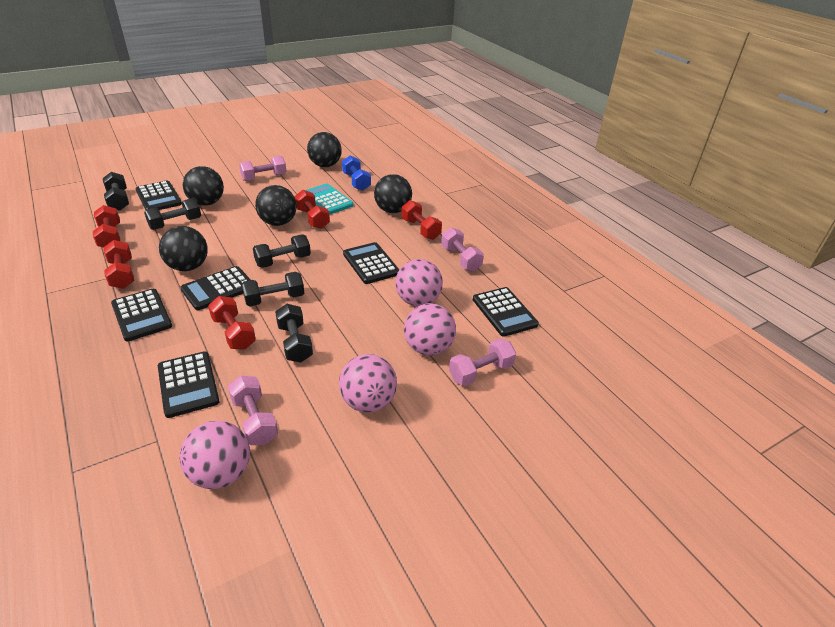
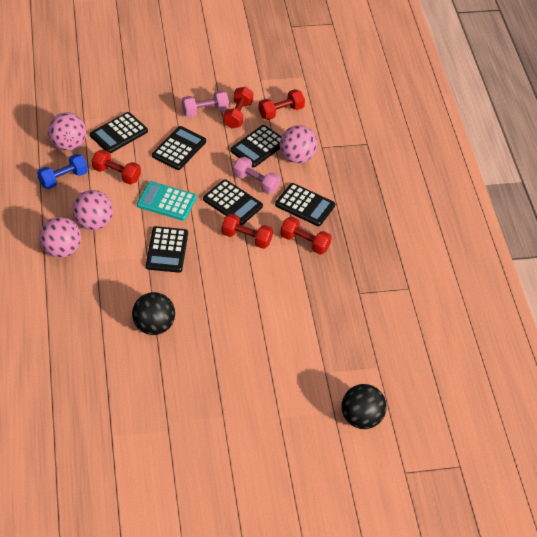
black ball: 5 -> 2
black dumbbell: 5 -> 0
pink dumbbell: 4 -> 2

